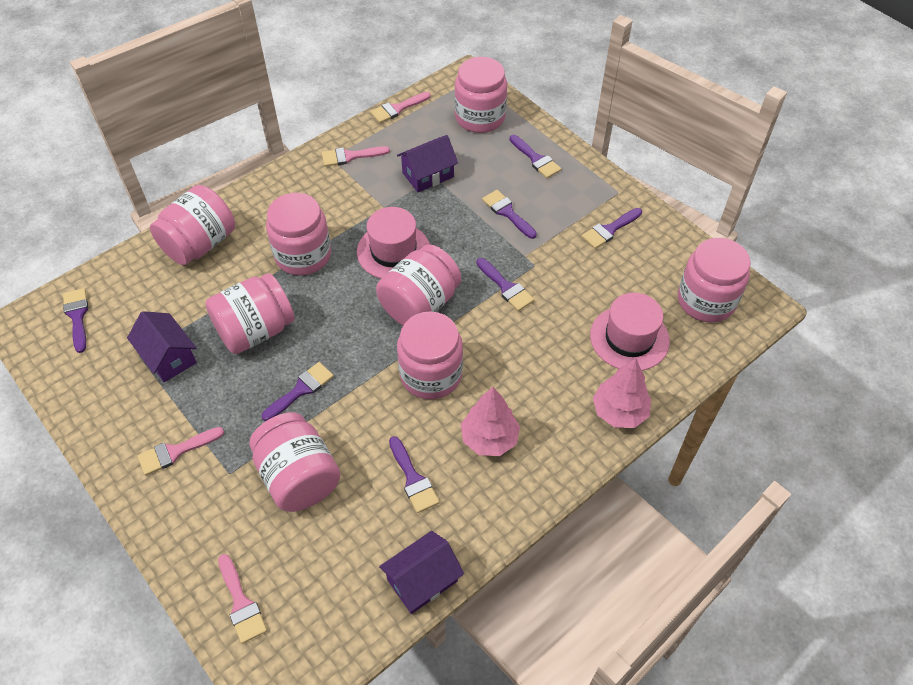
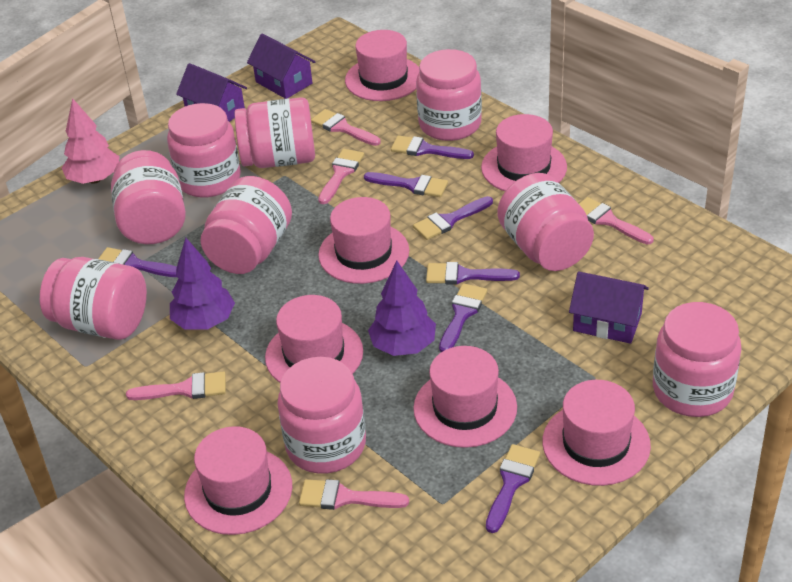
pink brush: 4 -> 5
pink hat: 2 -> 7
pink jar: 8 -> 9
pink tree: 2 -> 1
purple tree: 0 -> 2

